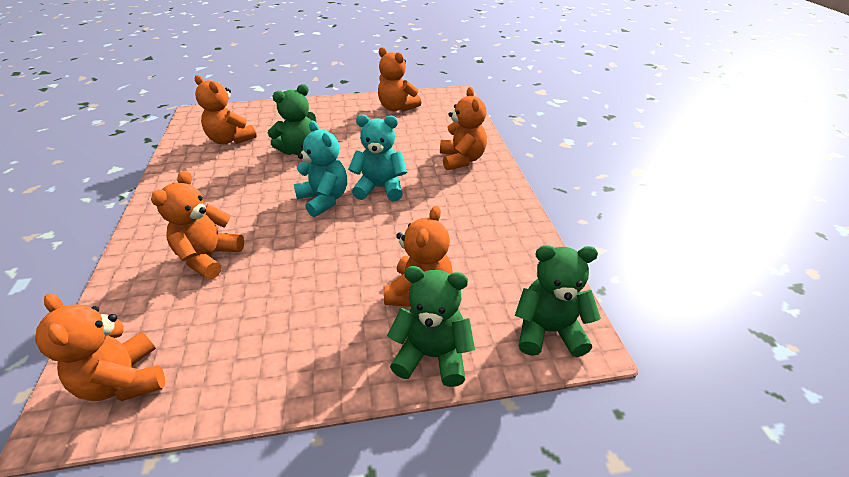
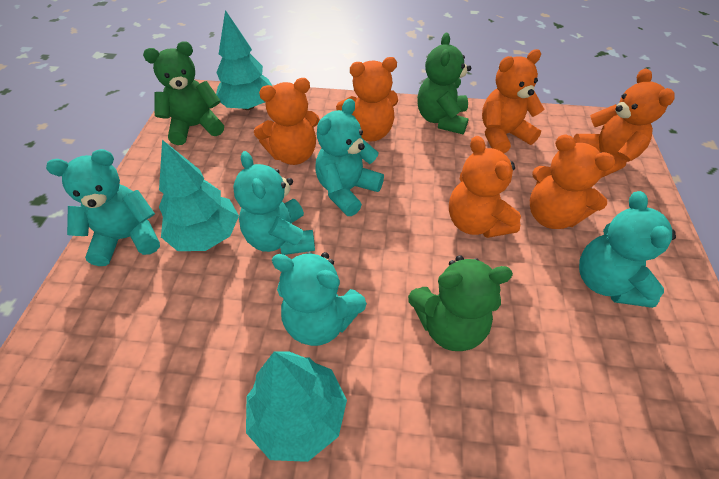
turquoise teddy bear: 2 -> 5
turquoise tree: 0 -> 3

